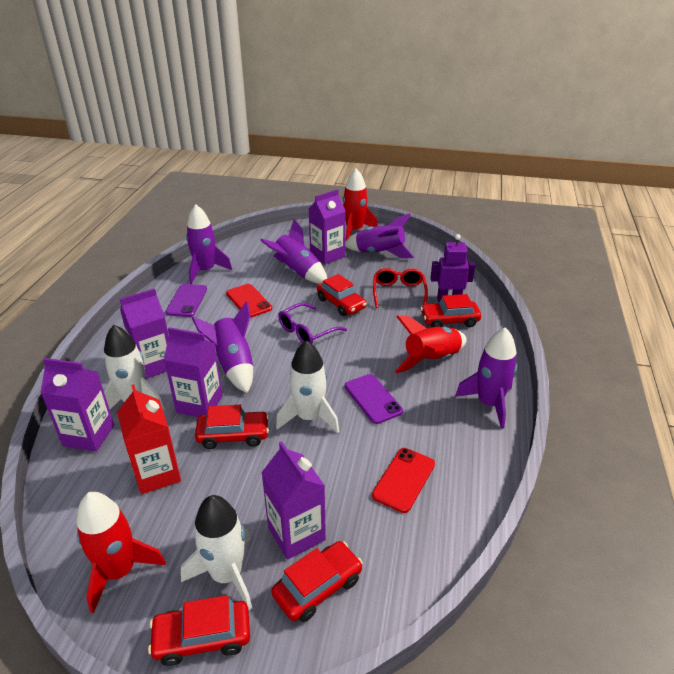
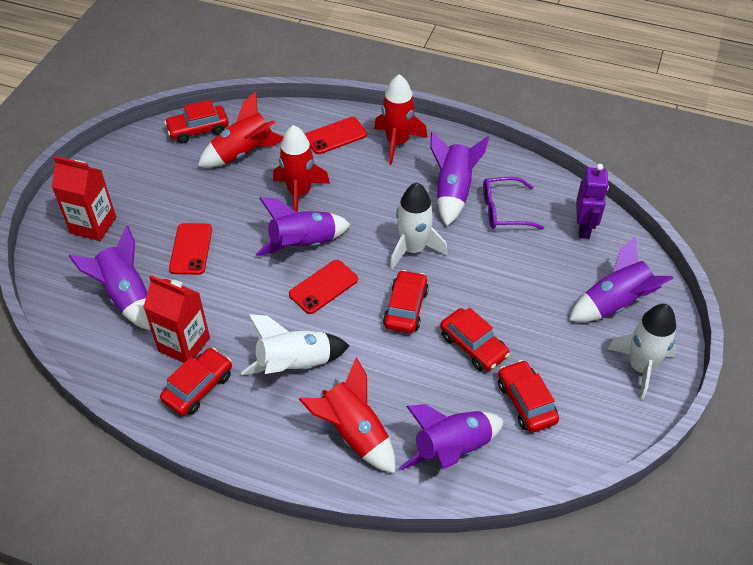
purple carton: 5 -> 0
purple phone: 2 -> 0
red carton: 1 -> 2
red glasses: 1 -> 0
red phone: 2 -> 3
red rocket: 3 -> 4

